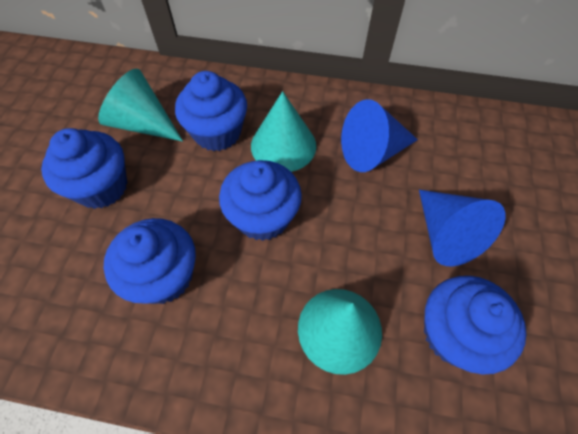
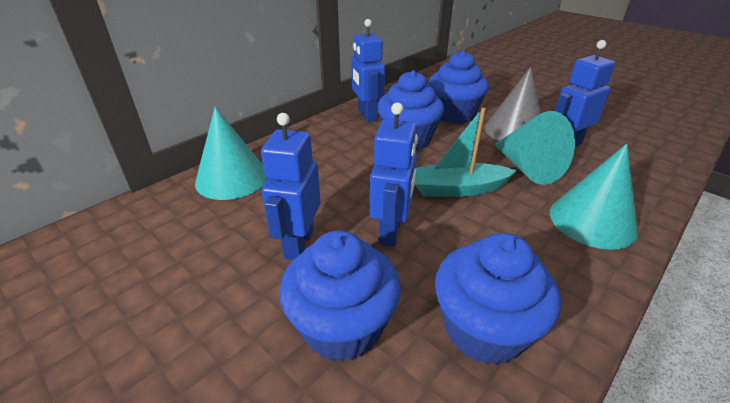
blue cone: 2 -> 0
blue cupcake: 5 -> 4
blue robot: 0 -> 4
grey cone: 0 -> 1
turquoise boat: 0 -> 1

